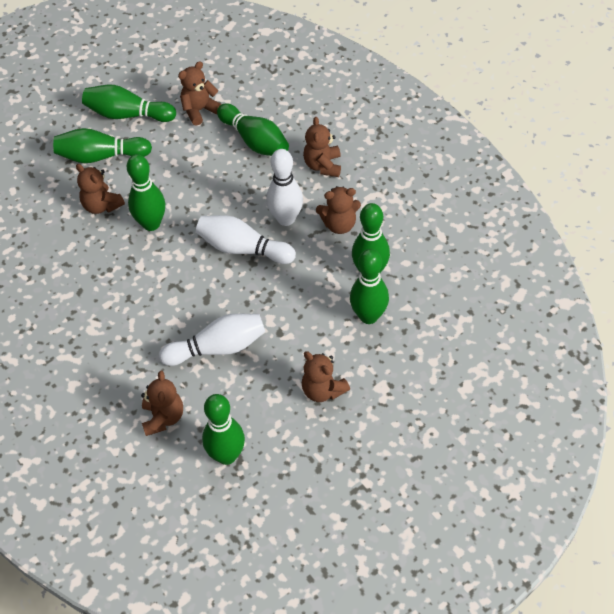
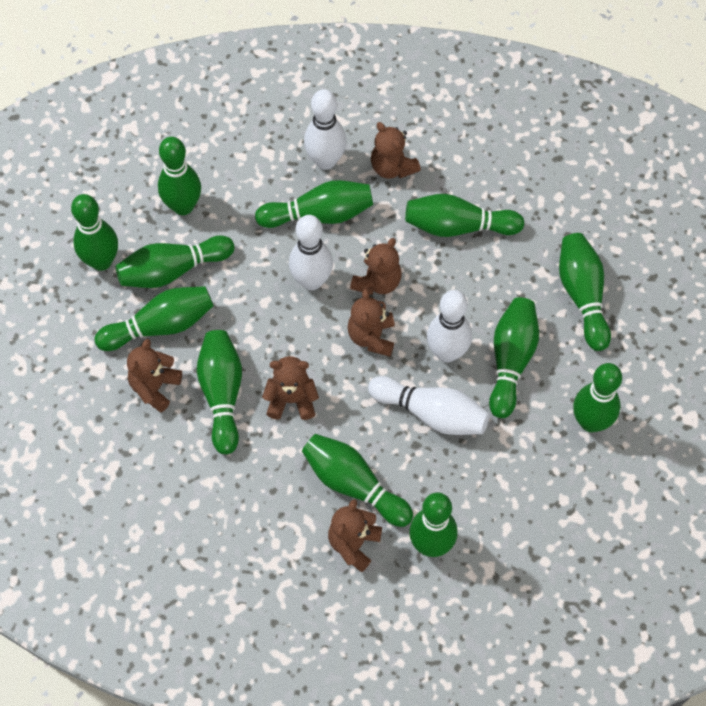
green bowling pin: 7 -> 12
white bowling pin: 3 -> 4

